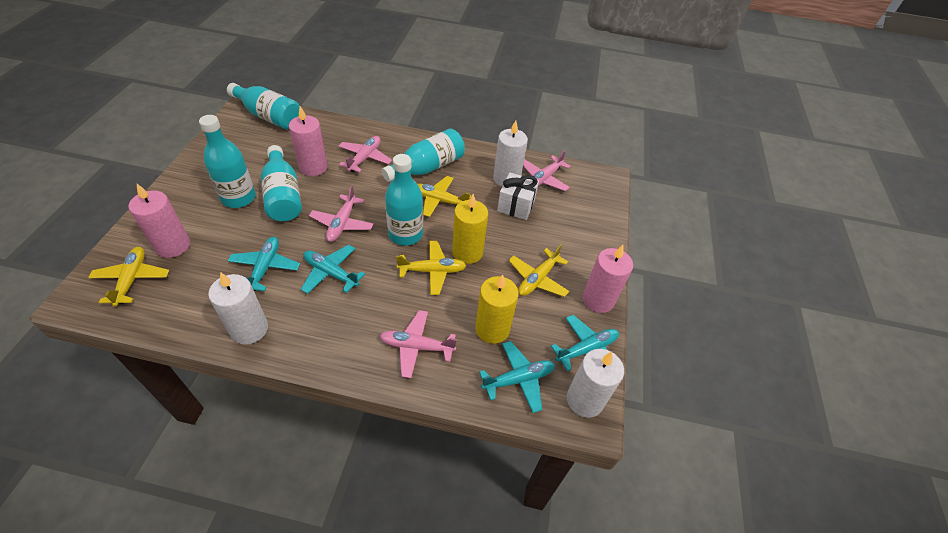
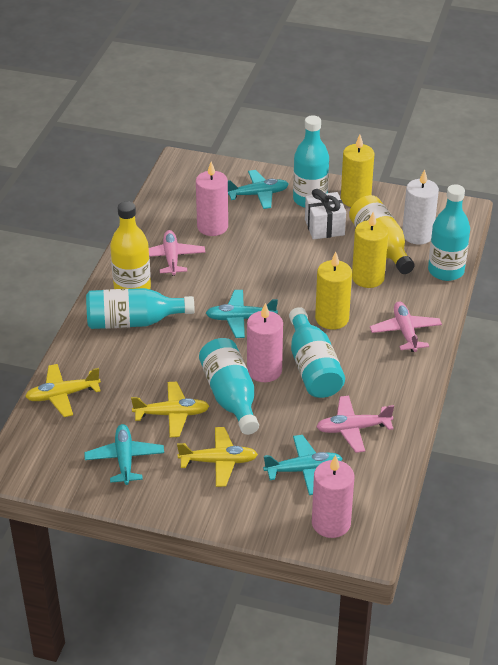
pink plane: 4 -> 3
white candle: 3 -> 1
yellow bottle: 0 -> 2
yellow candle: 2 -> 3
yellow plane: 4 -> 3

